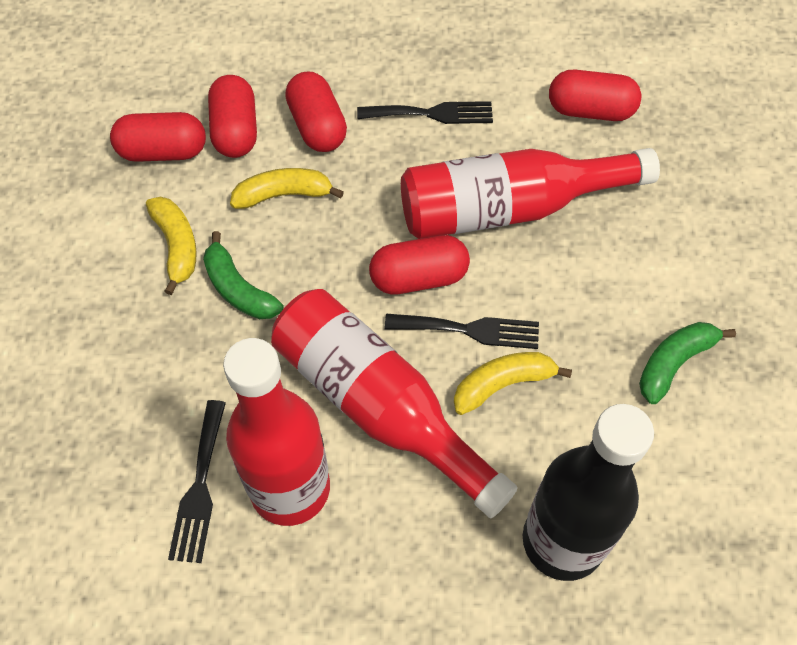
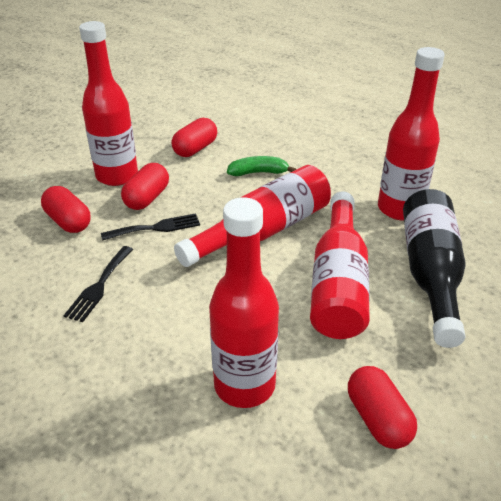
black fork: 3 -> 2
green banana: 2 -> 1
red bottle: 3 -> 5
red capsule: 5 -> 4
yellow banana: 3 -> 0

